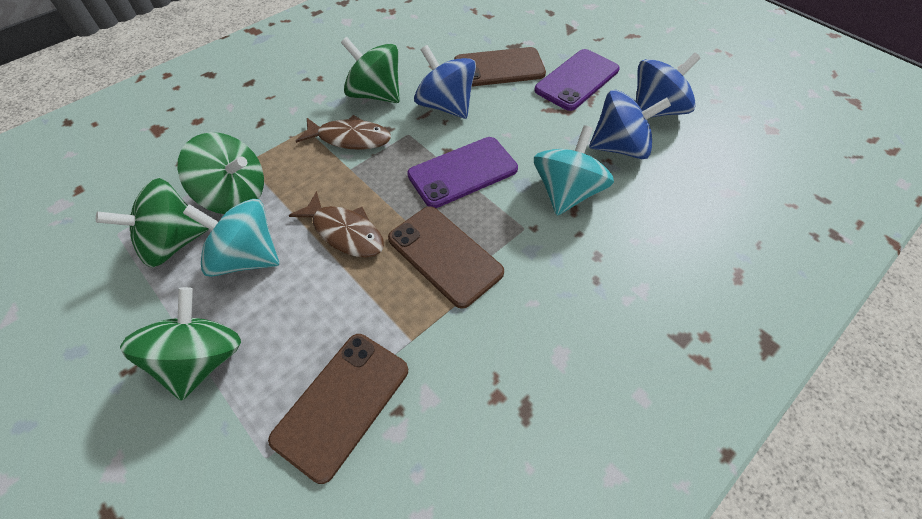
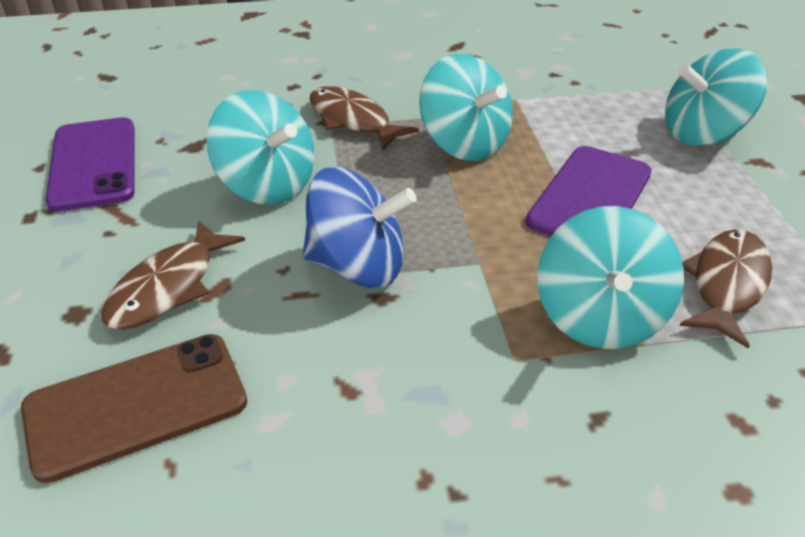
blue spinning top: 3 -> 1
brown fish: 2 -> 3
brown phone: 3 -> 1
green spinning top: 4 -> 0
turquoise spinning top: 2 -> 4

